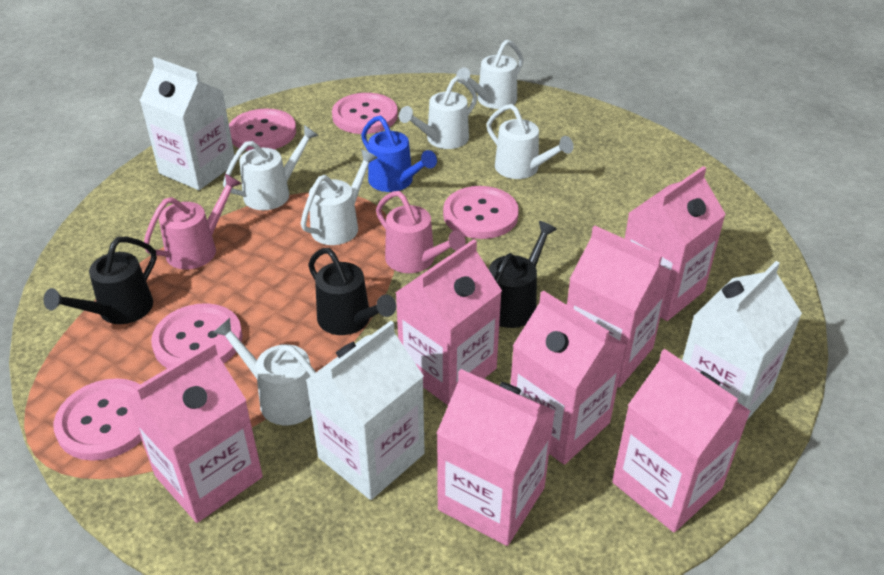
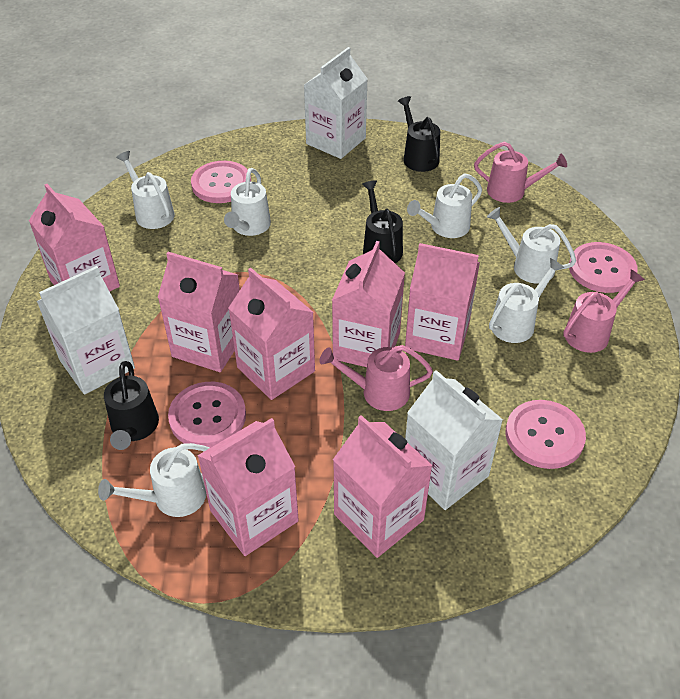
blue watering can: 1 -> 0
pink button: 5 -> 4
pink watering can: 2 -> 3

